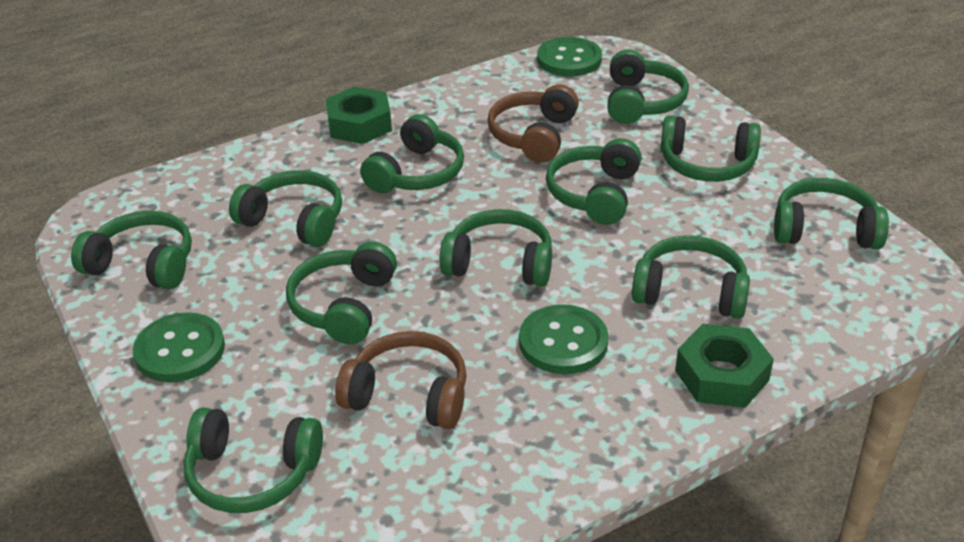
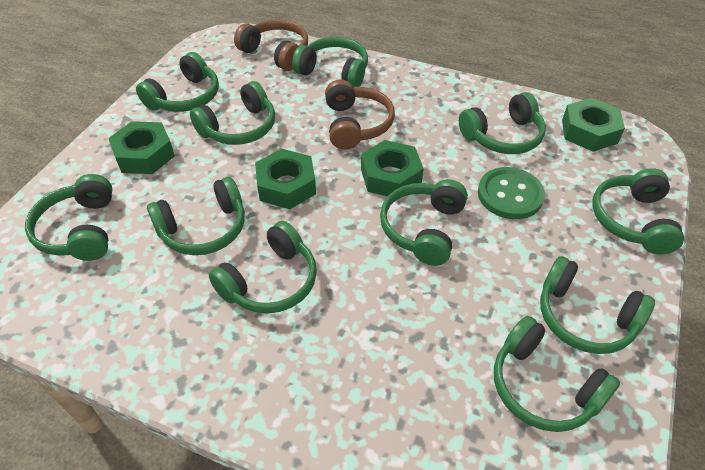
green button: 3 -> 1
green nut: 2 -> 4

